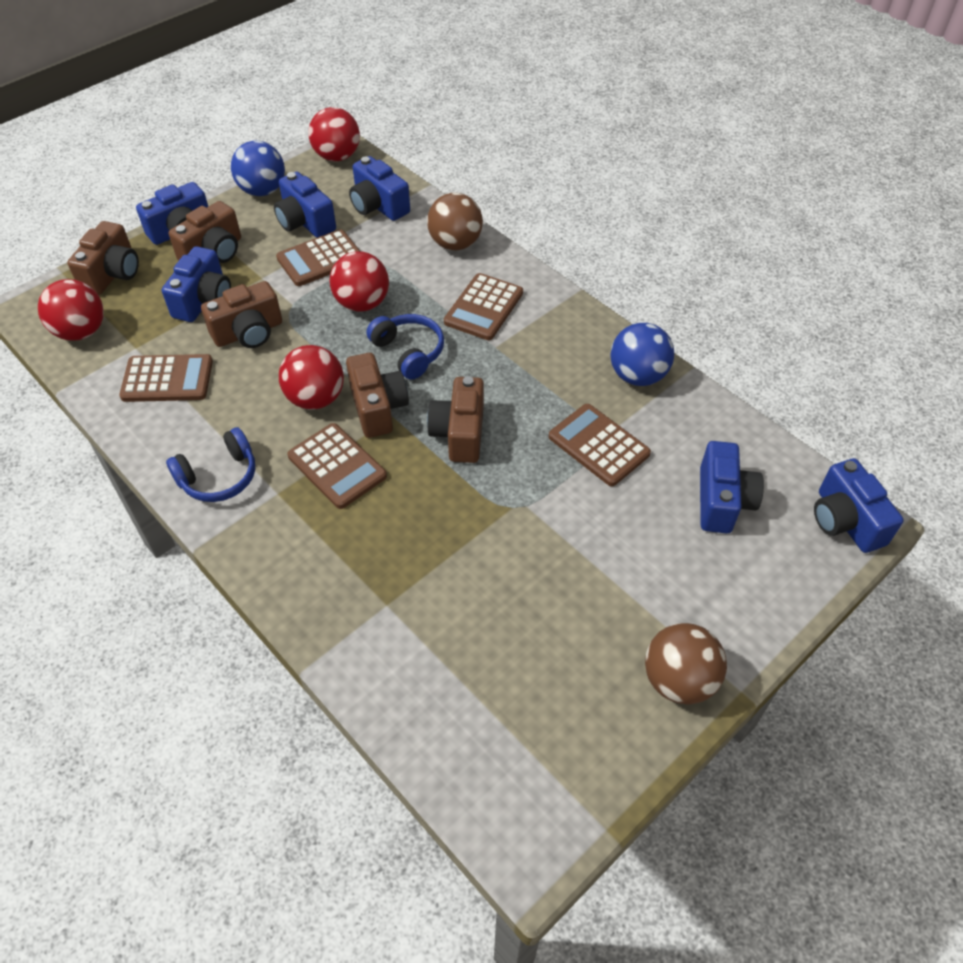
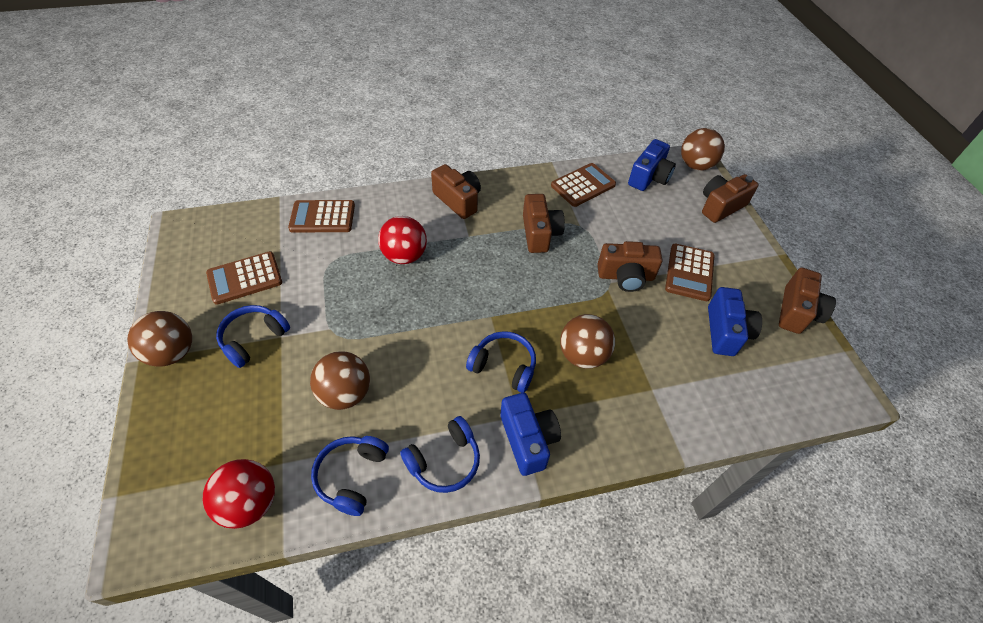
blue ball: 2 -> 0
blue camera: 6 -> 3
blue headphones: 2 -> 4
brown ball: 2 -> 4
brown calculator: 5 -> 4
red ball: 4 -> 2

